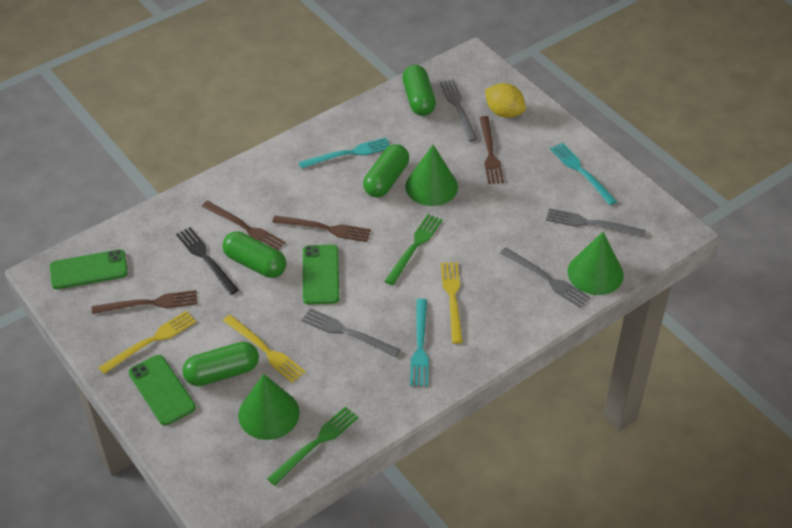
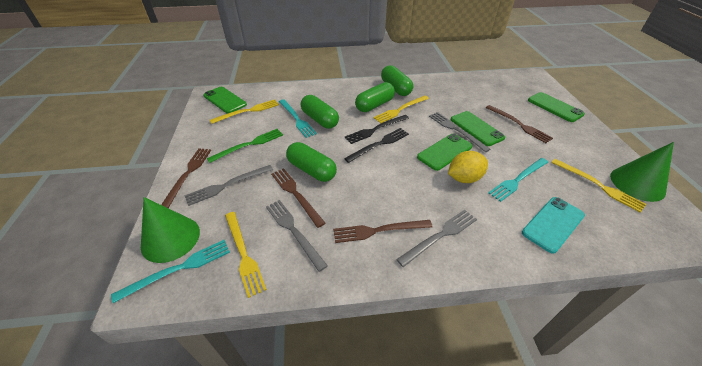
black fork: 1 -> 2
green cone: 3 -> 2
green fork: 2 -> 1
green phone: 3 -> 4
turquoise phone: 0 -> 1
yellow fork: 3 -> 4

